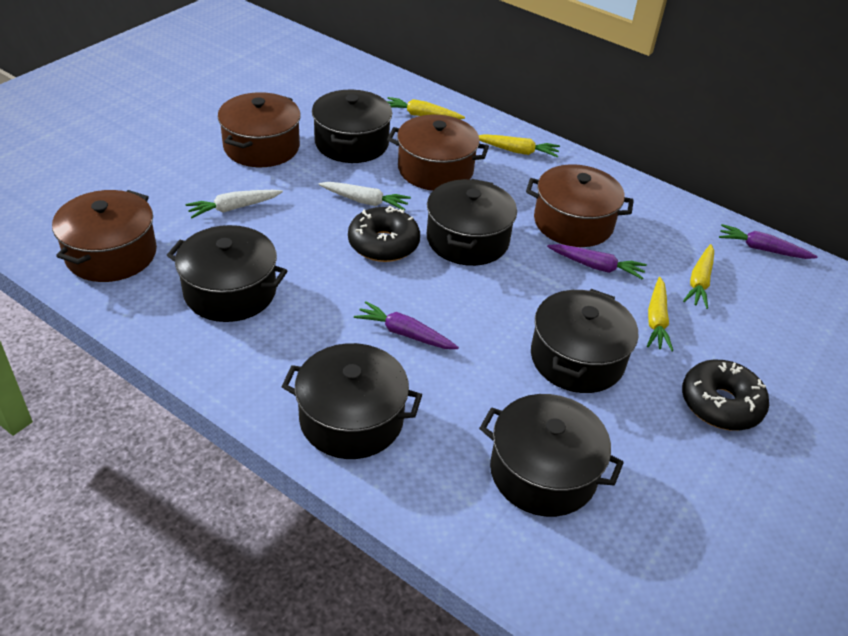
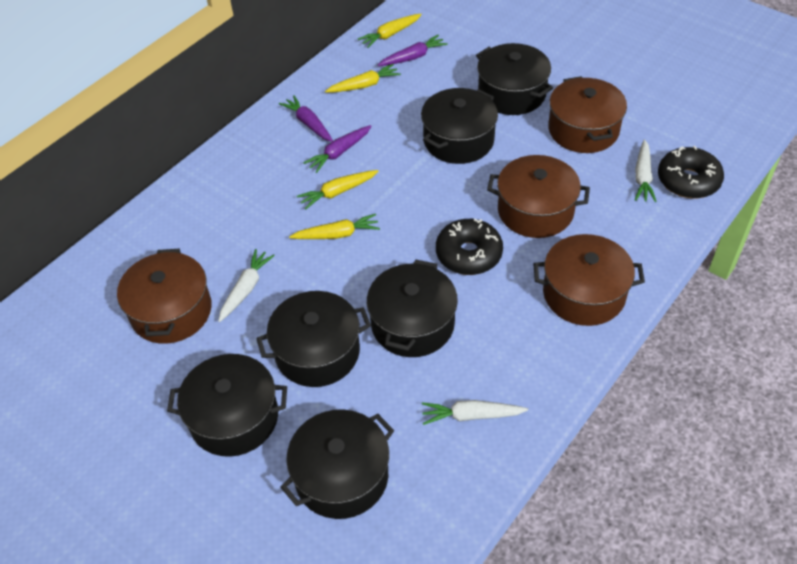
white carrot: 2 -> 3

